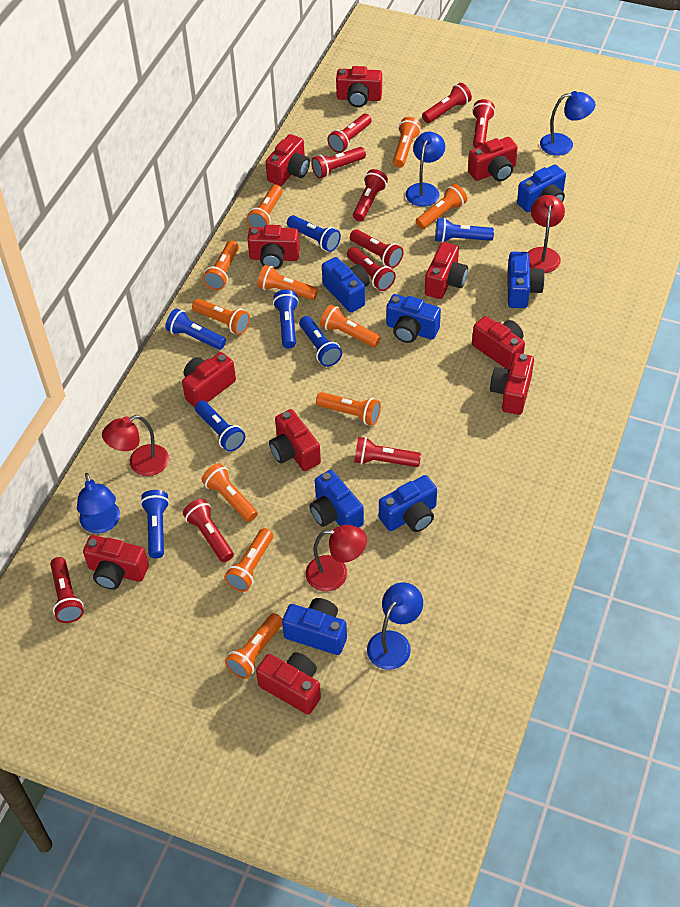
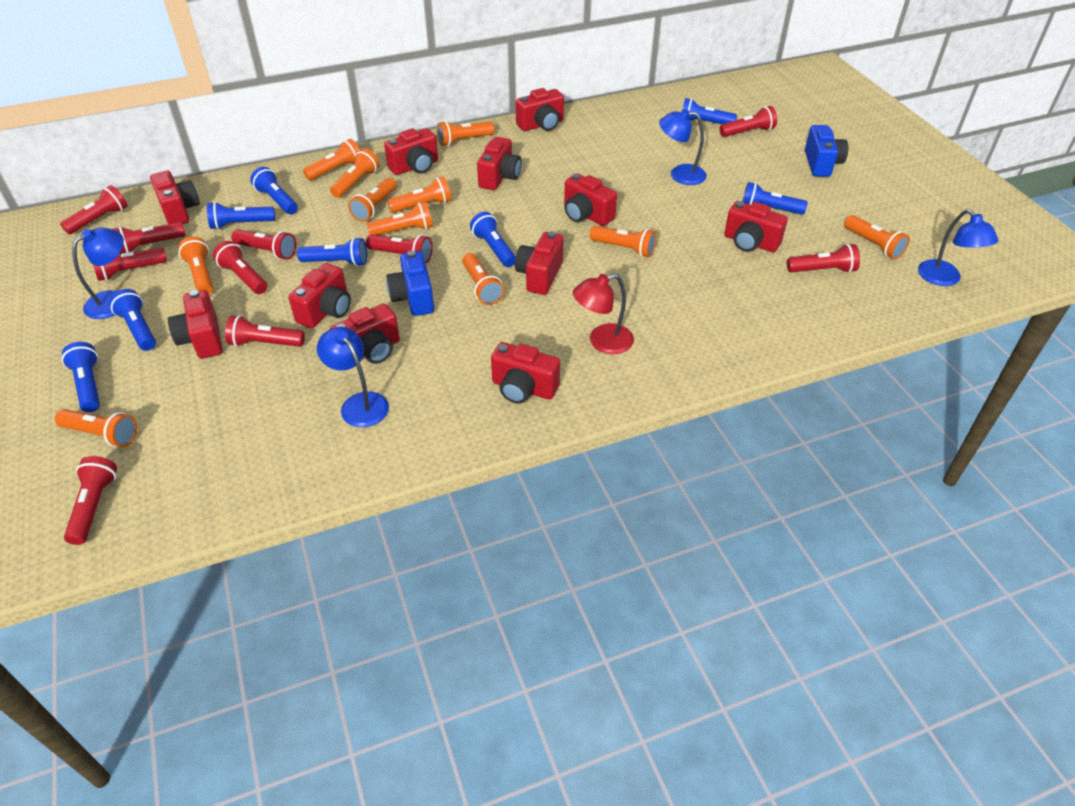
blue camera: 7 -> 2
blue flashlight: 7 -> 8
red lamp: 3 -> 1

